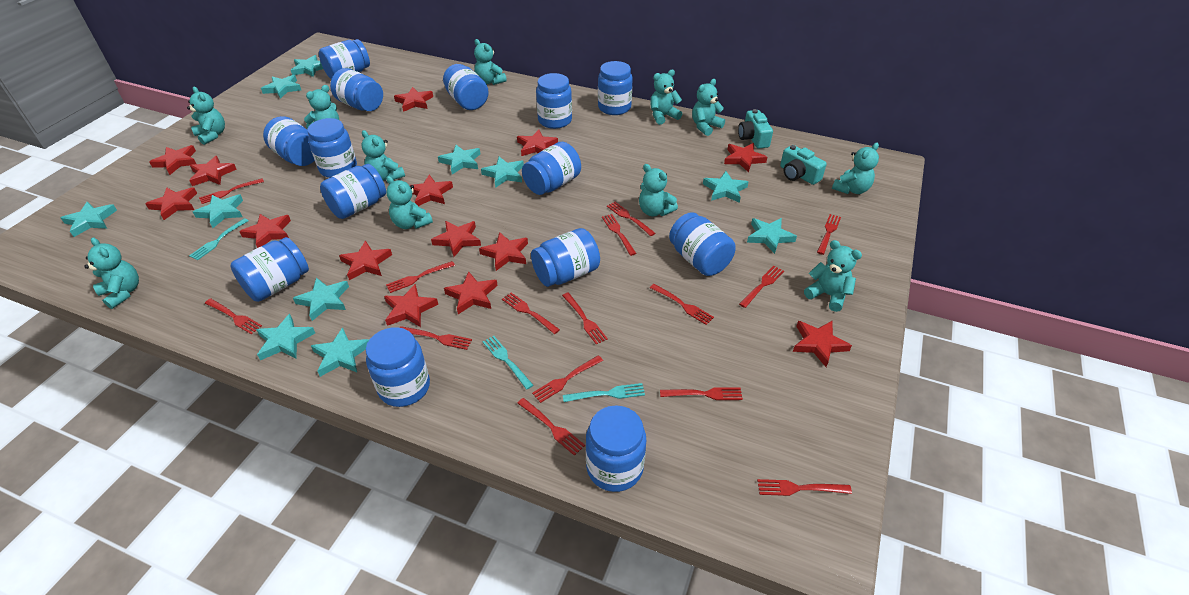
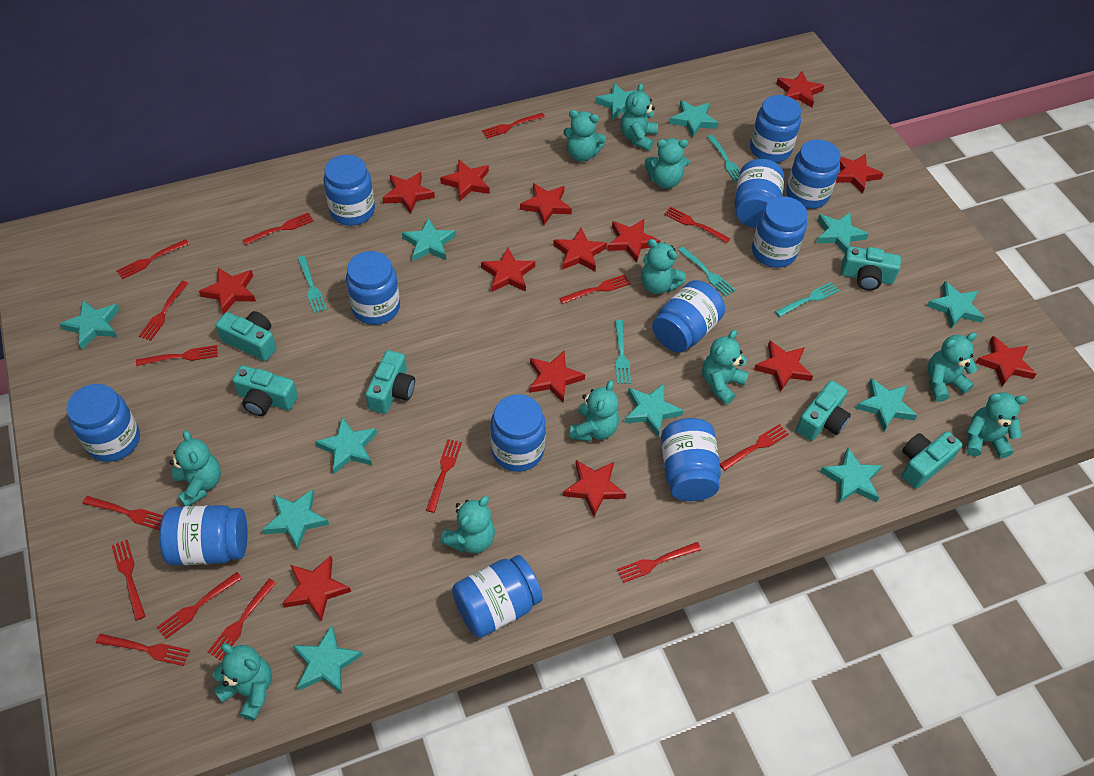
blue jar: 14 -> 12
turquoise camera: 2 -> 6
turquoise fork: 3 -> 5
turquoise star: 11 -> 12

